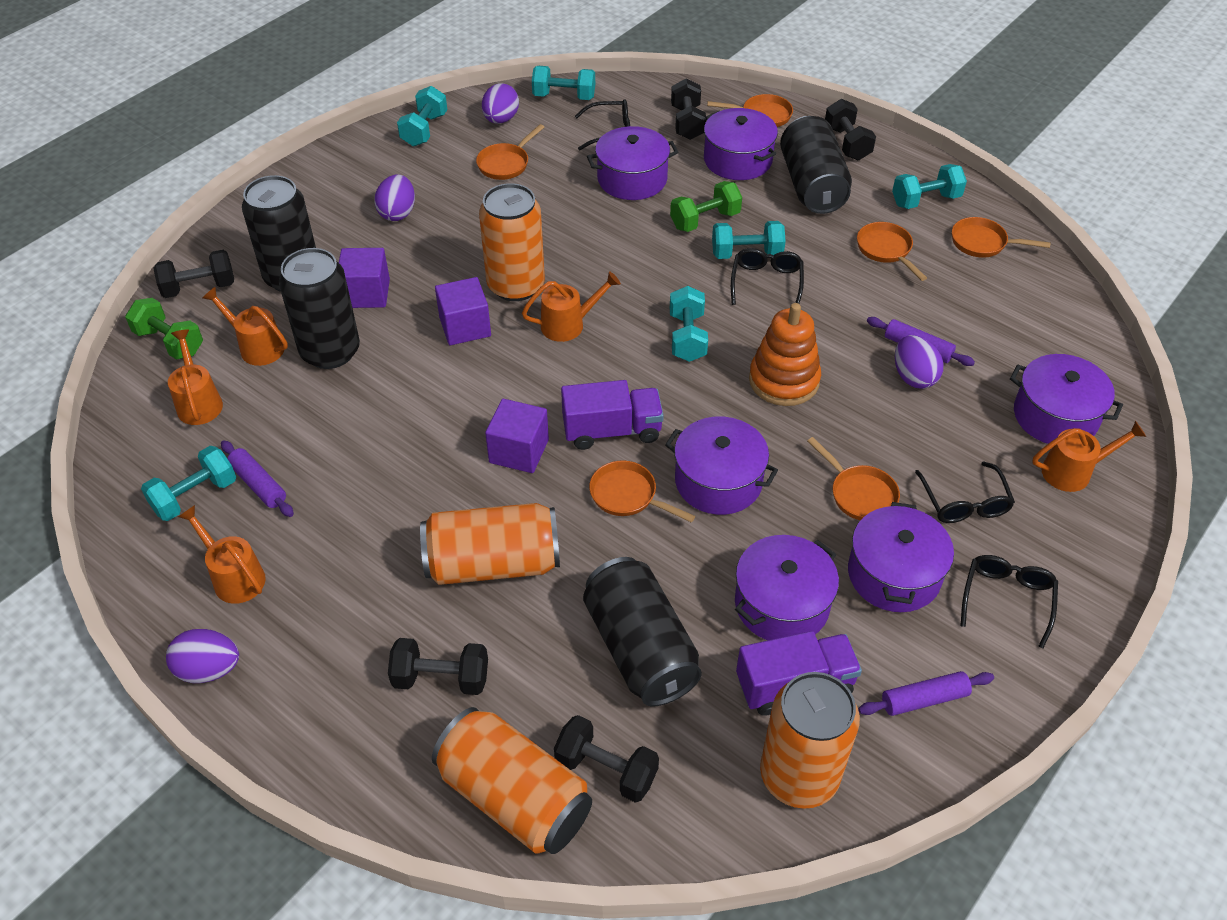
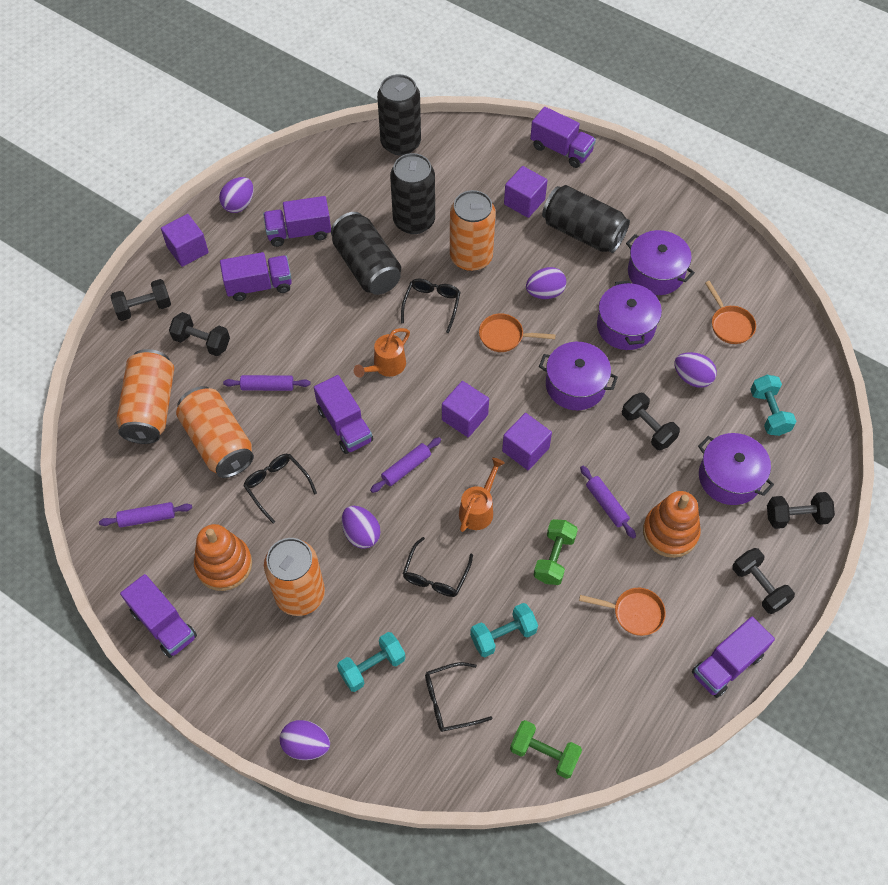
orange pan: 6 -> 3
orange stacking toy: 1 -> 2
orange watering can: 5 -> 2
purple cube: 3 -> 4
purple egg: 4 -> 5
purple pot: 6 -> 4
purple rolling pin: 3 -> 4
purple truck: 2 -> 6
turquoise dumbbell: 6 -> 3

